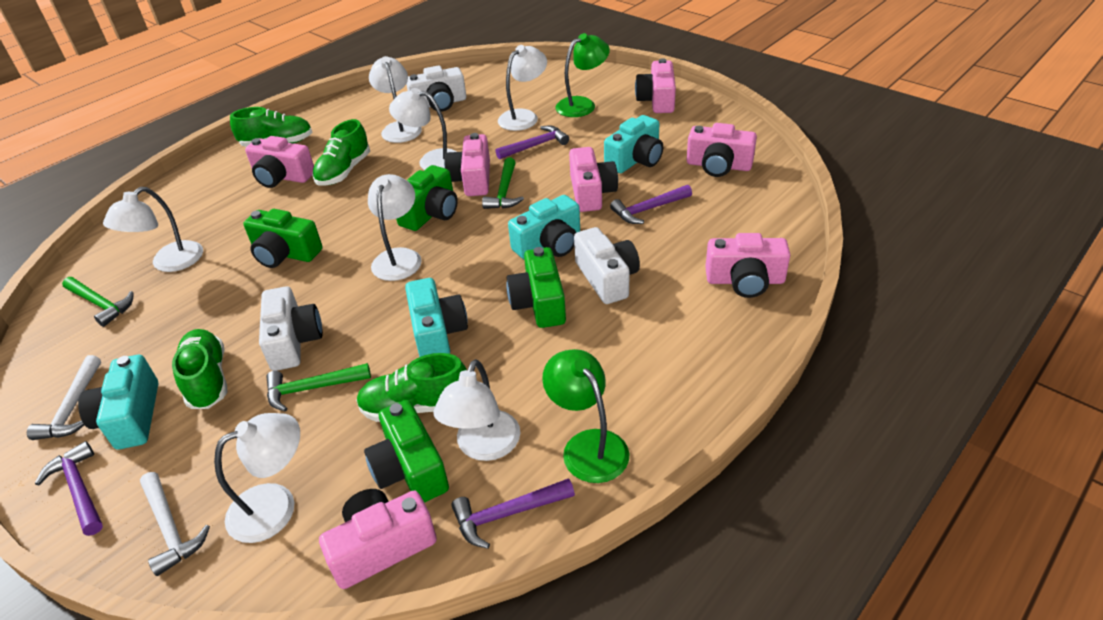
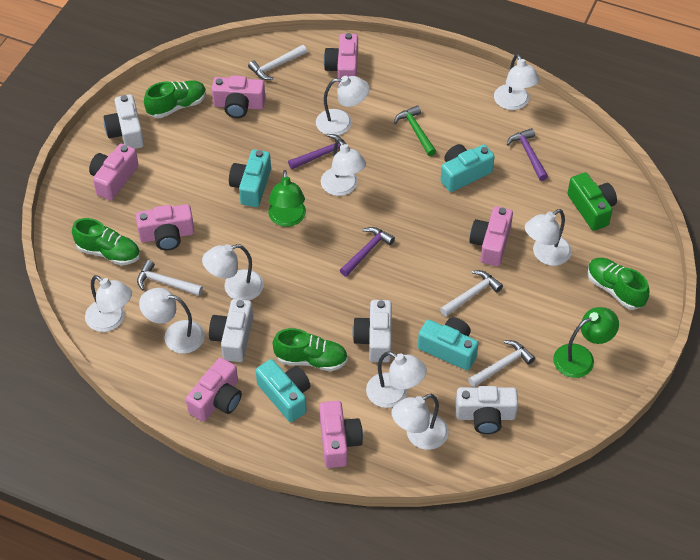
green camera: 4 -> 1
green hammer: 3 -> 1
purple hammer: 4 -> 3
white camera: 3 -> 4
white hammer: 2 -> 4
white lamp: 7 -> 9

